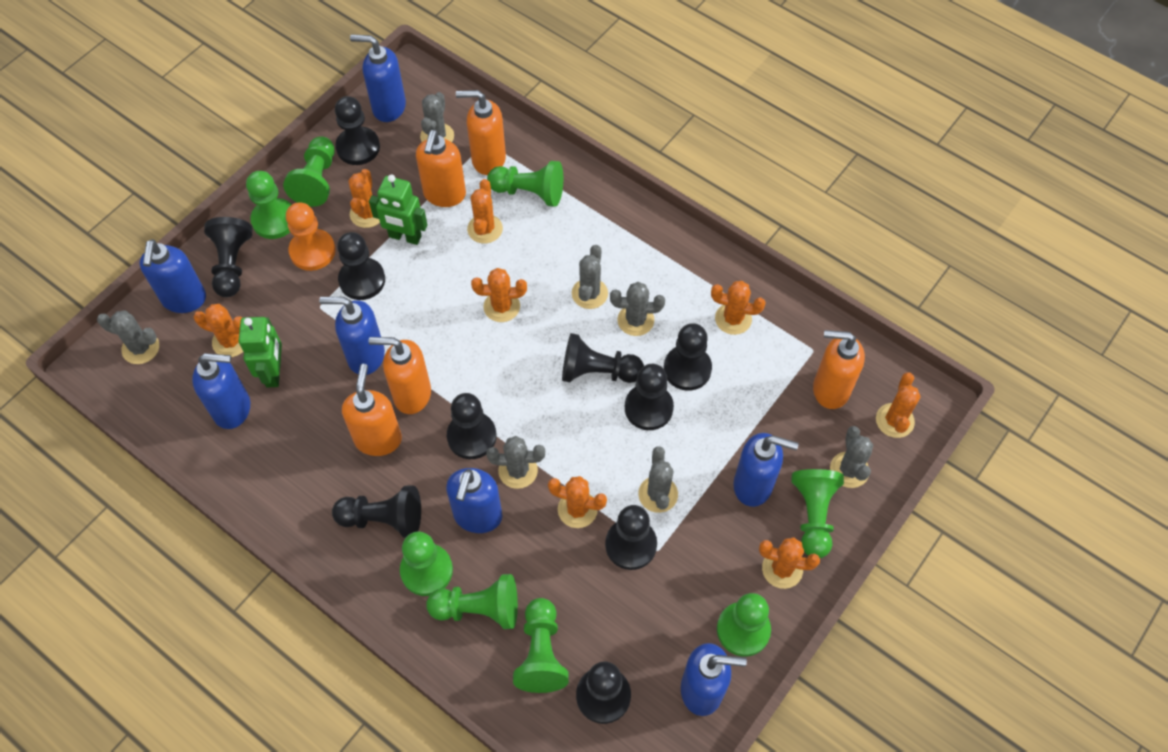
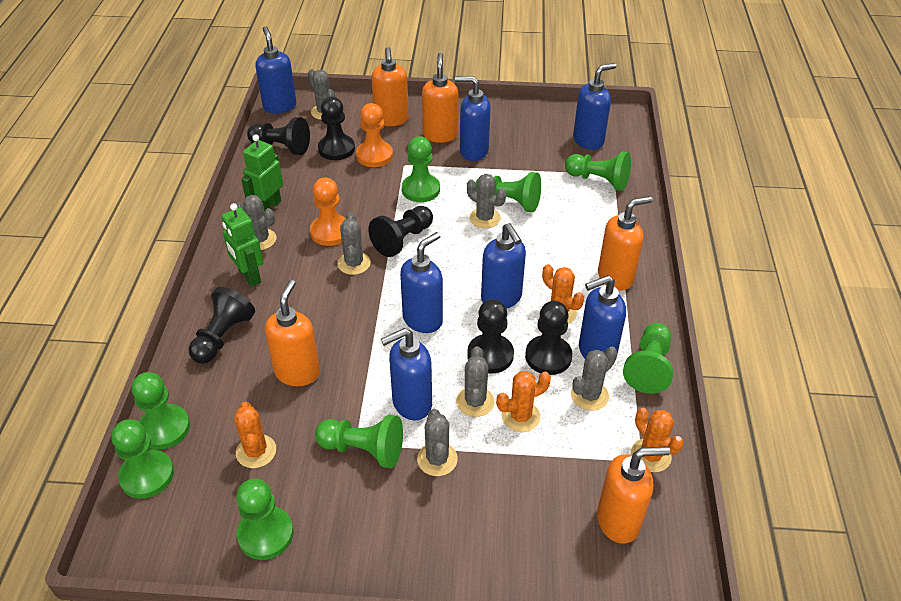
black pawn: 10 -> 6
orange cactus: 8 -> 4
orange pawn: 1 -> 2

